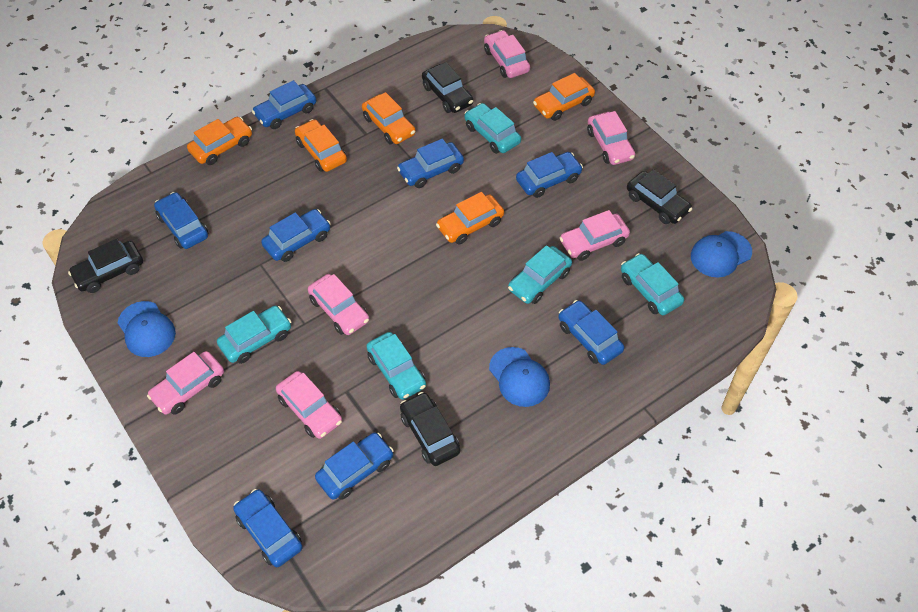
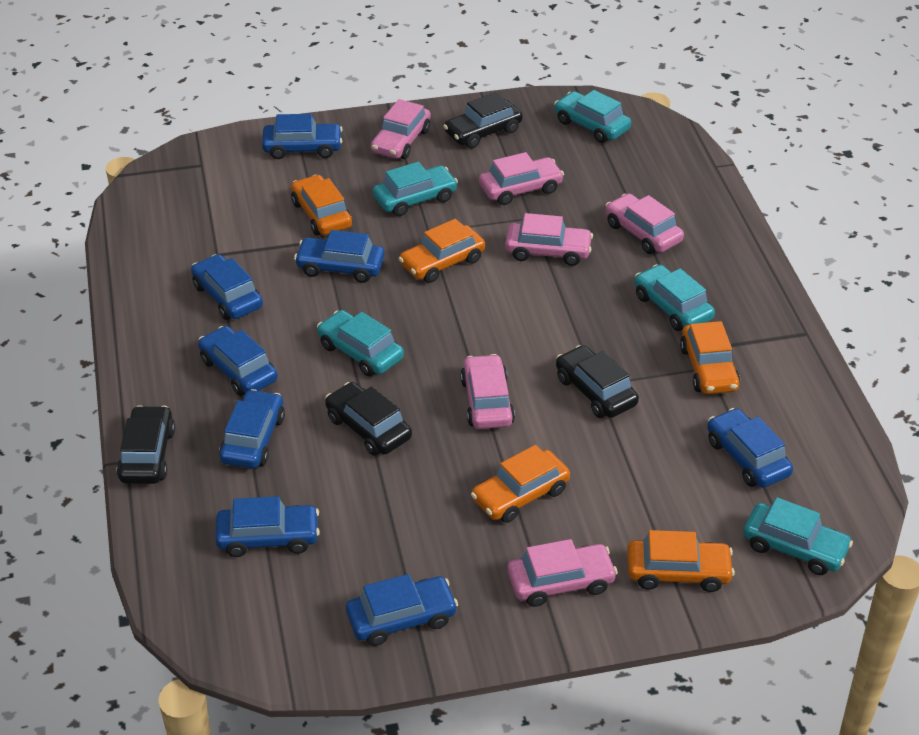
blue cap: 3 -> 0

